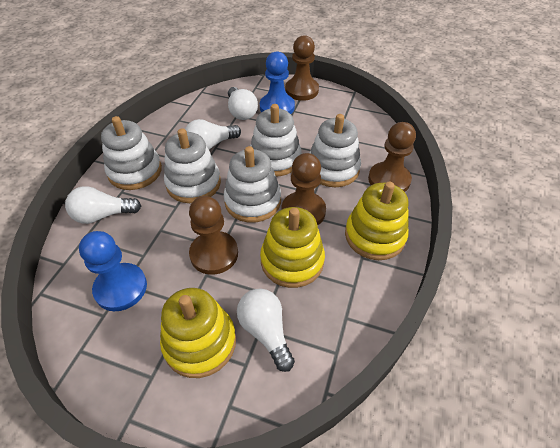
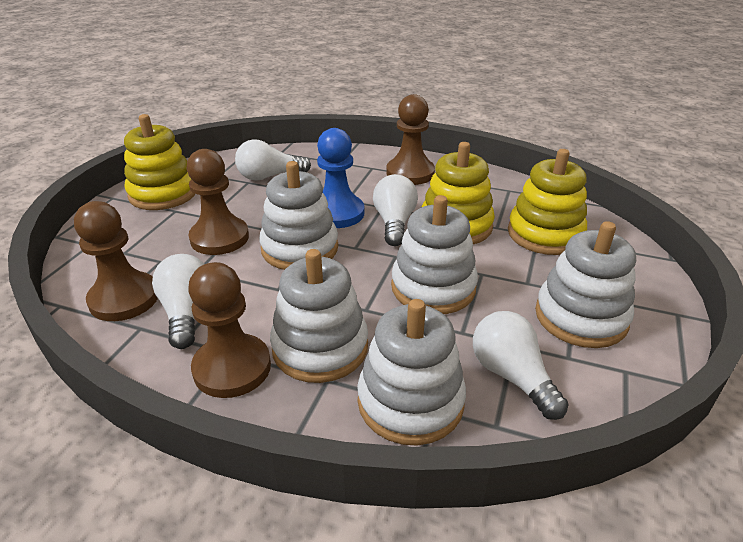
blue pawn: 2 -> 1

